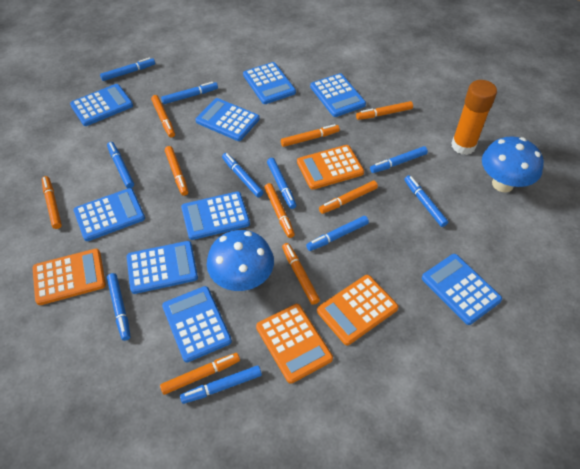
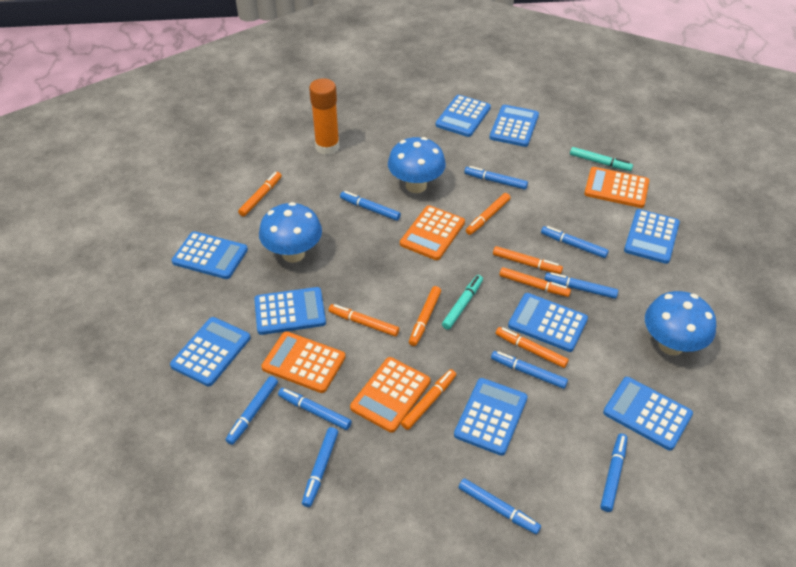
blue mushroom: 2 -> 3
orange marker: 9 -> 8
turquoise marker: 0 -> 2

